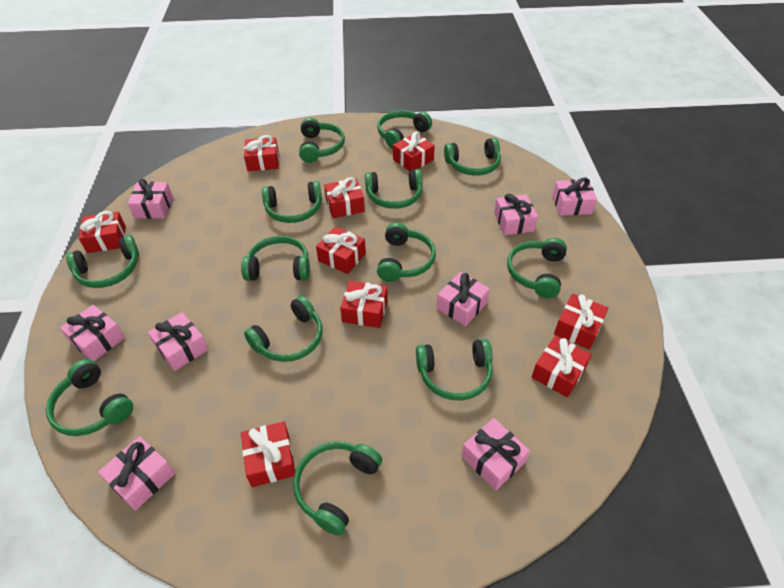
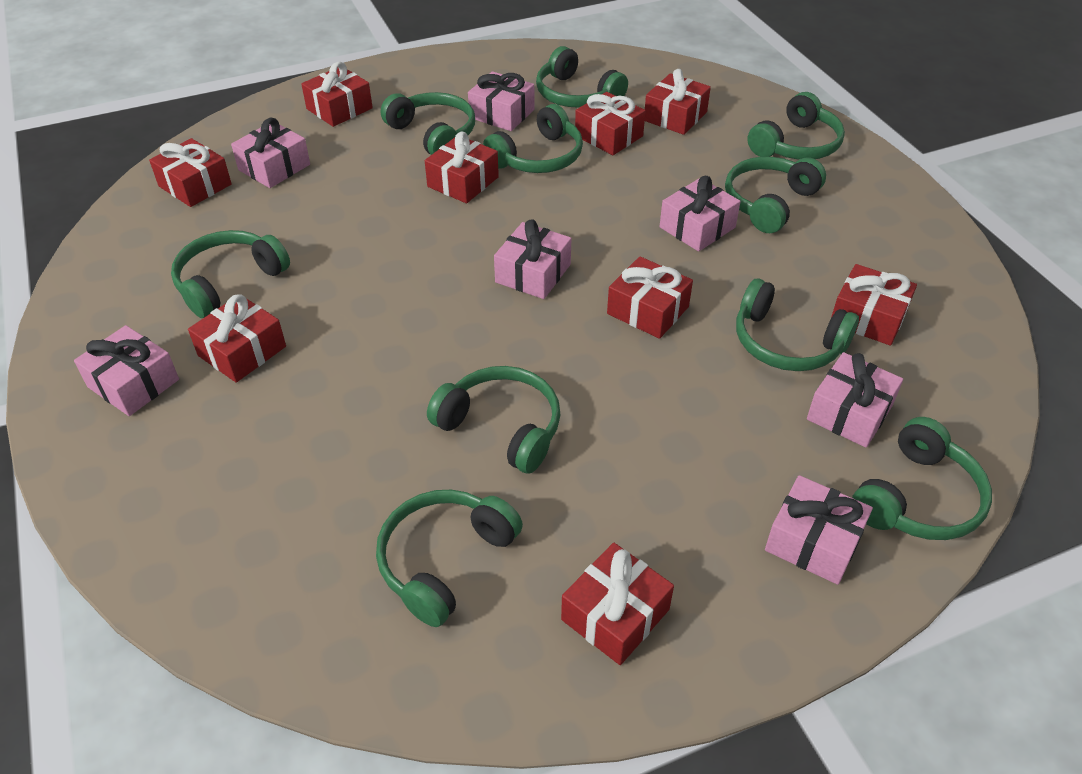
green headphones: 13 -> 10
pink gift: 8 -> 7

